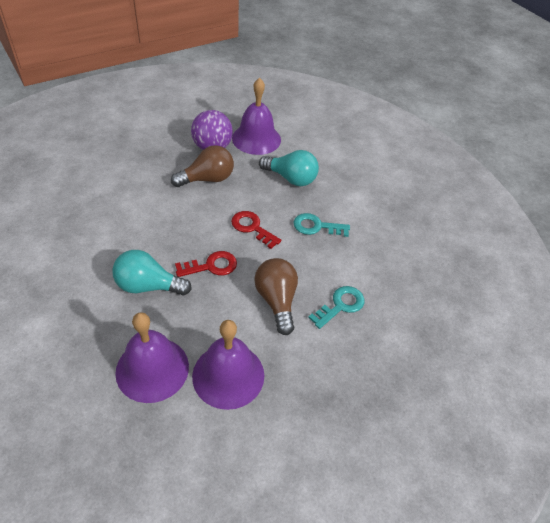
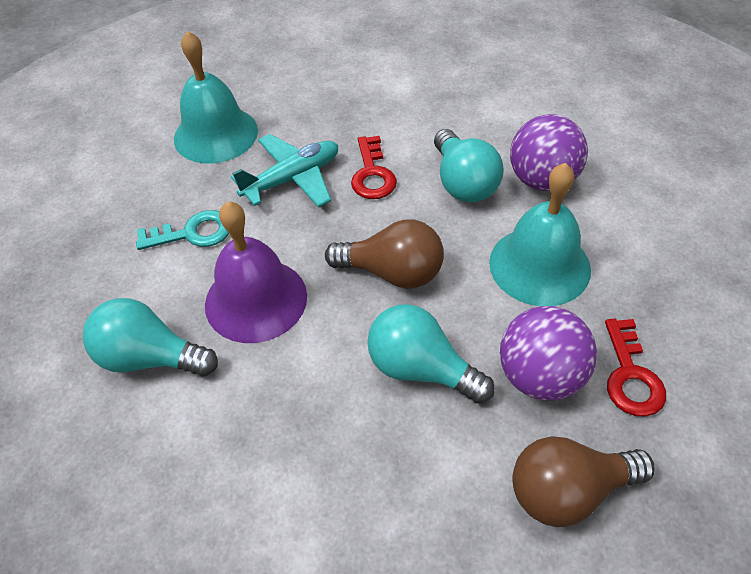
purple ball: 1 -> 2
purple bell: 3 -> 1
turquoise bell: 0 -> 2
turquoise key: 2 -> 1
turquoise light bulb: 2 -> 3
turquoise plane: 0 -> 1

